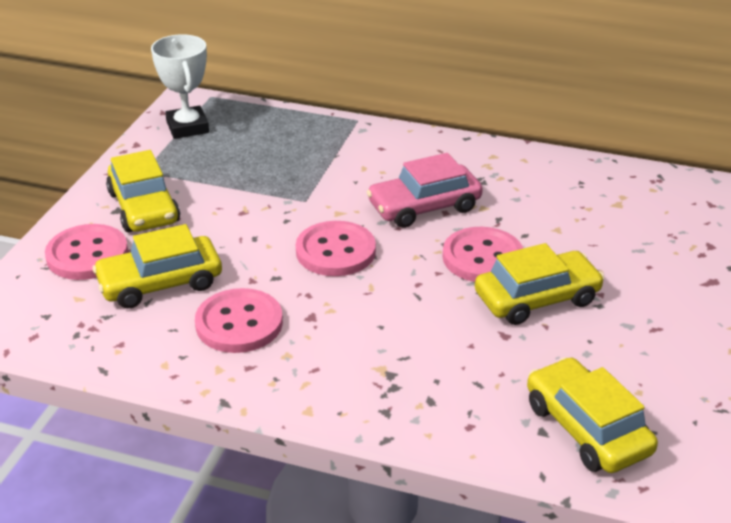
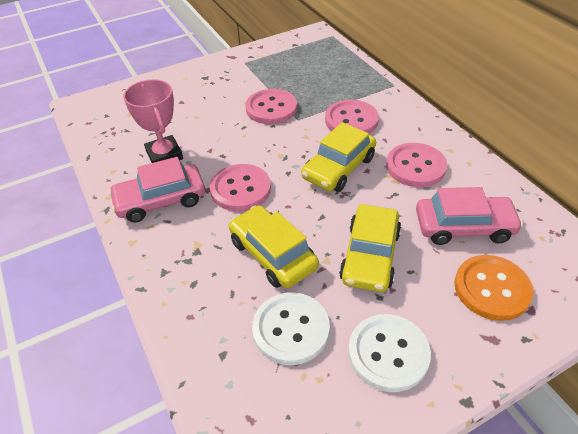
orange button: 0 -> 1
pink car: 1 -> 2
pink trophy: 0 -> 1
white button: 0 -> 2
white trophy: 1 -> 0
yellow car: 4 -> 3

